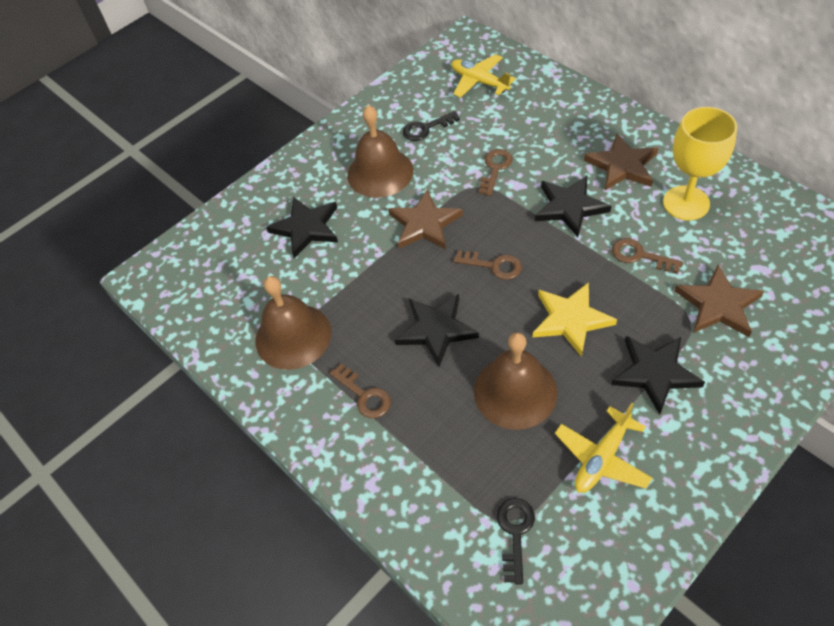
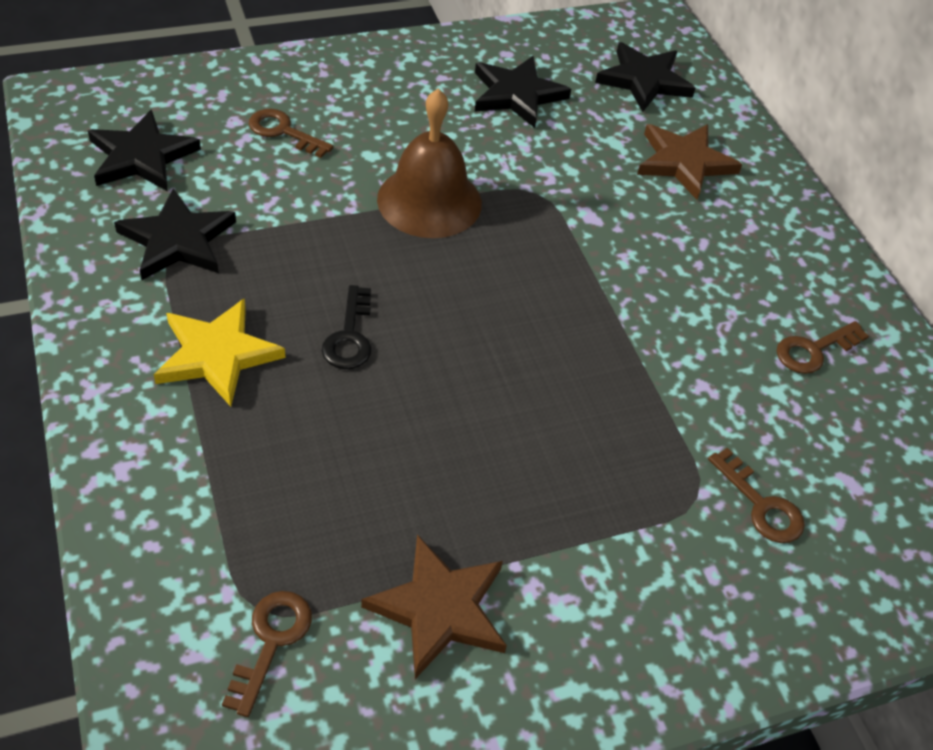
black key: 2 -> 1
brown bell: 3 -> 1
brown star: 3 -> 2
yellow goblet: 1 -> 0
yellow plane: 2 -> 0

